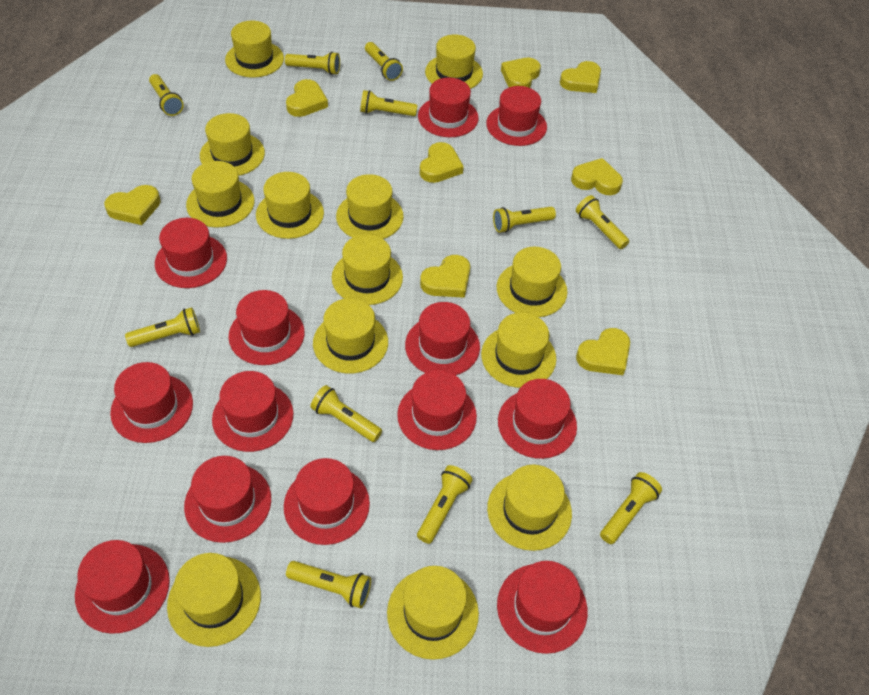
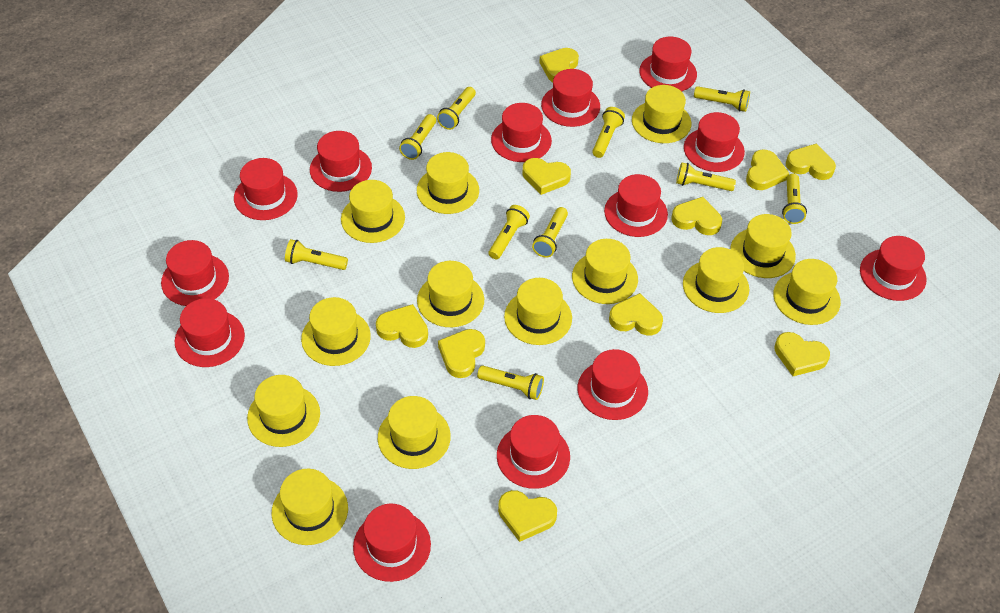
yellow flashlight: 11 -> 10
yellow heart: 8 -> 10

